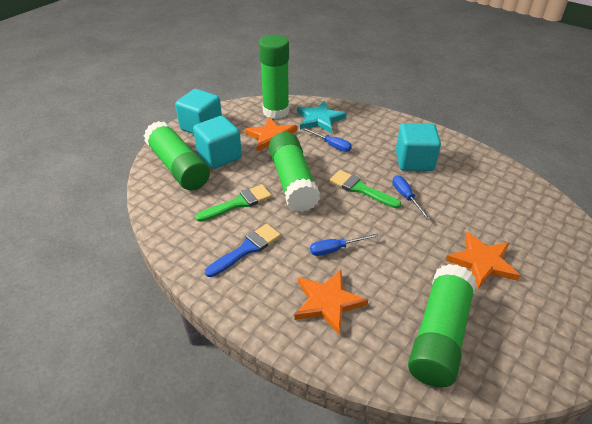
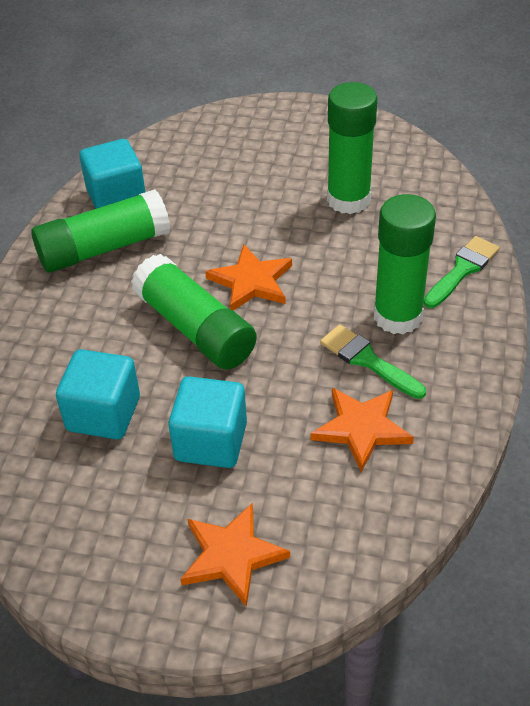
blue brush: 1 -> 0
blue screwdriver: 3 -> 0
turquoise star: 1 -> 0

